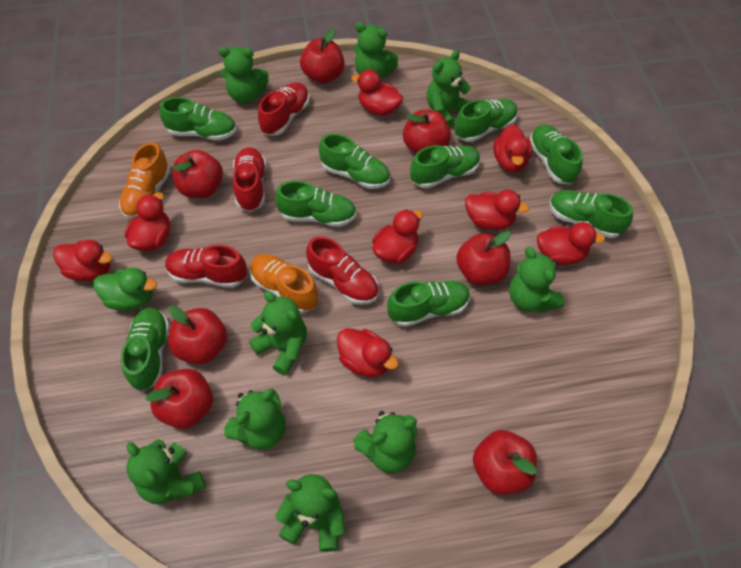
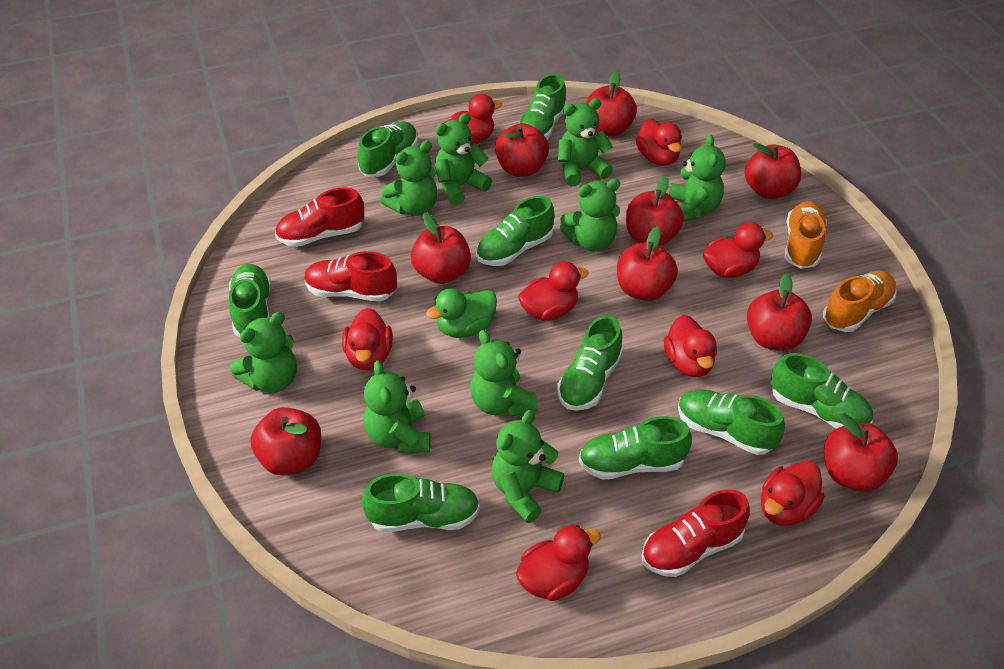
red apple: 7 -> 9
red shoe: 4 -> 3

